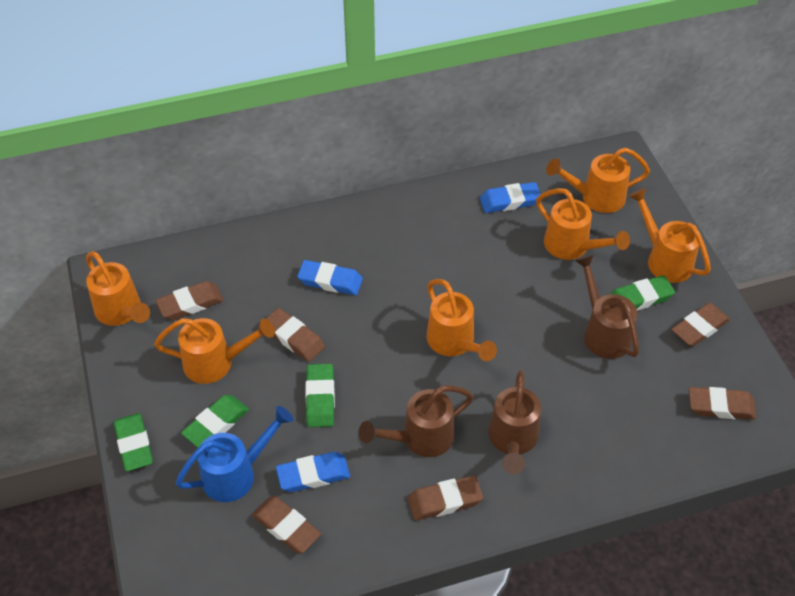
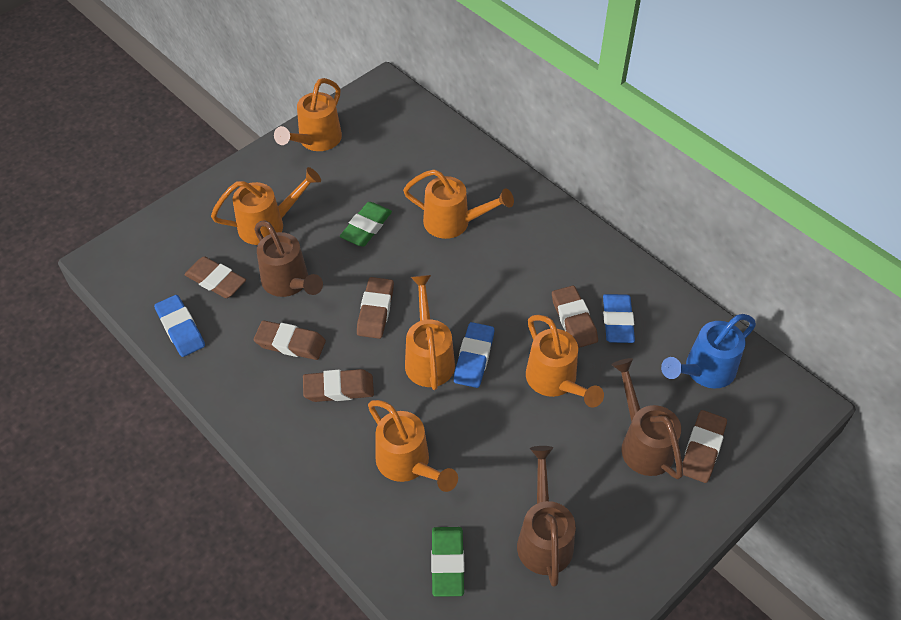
green eraser: 4 -> 2

